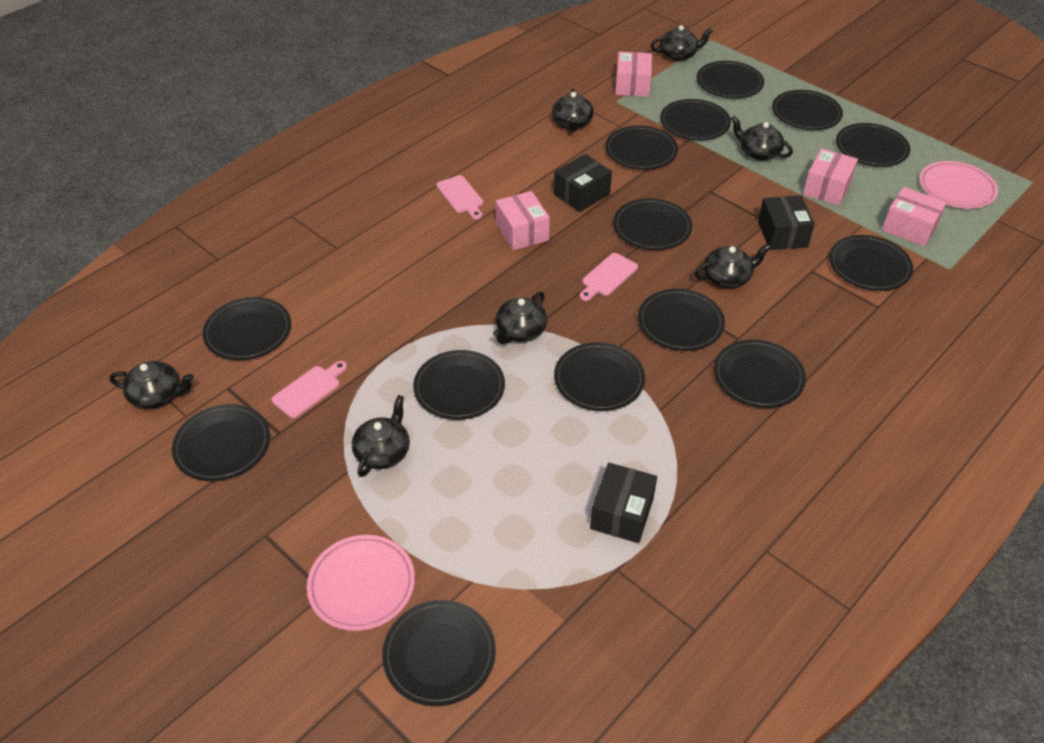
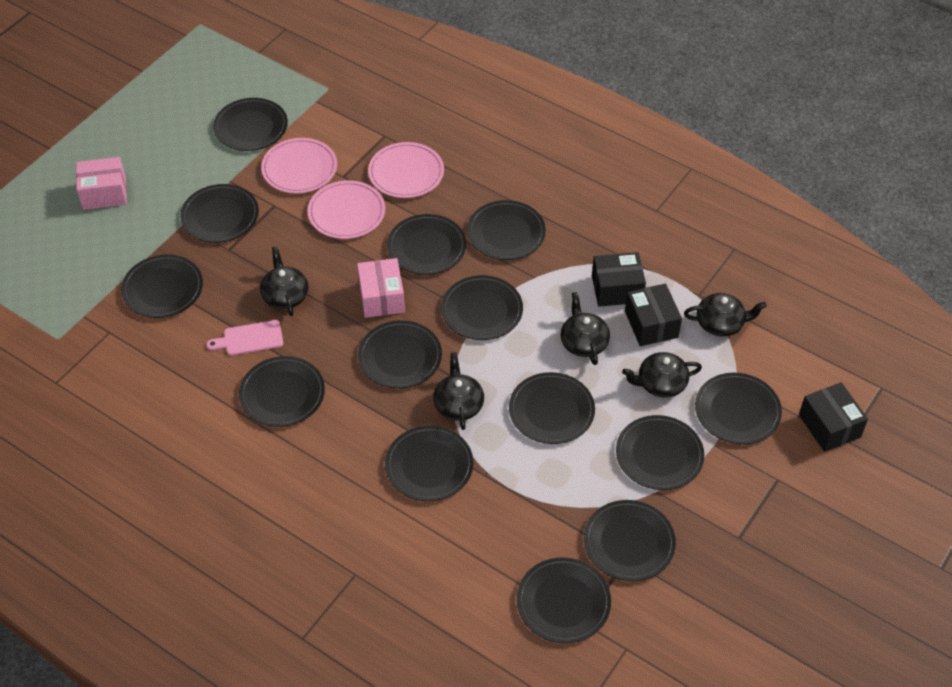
black teapot: 7 -> 5
pink box: 4 -> 2
pink cutting board: 3 -> 1
pink plate: 2 -> 3

